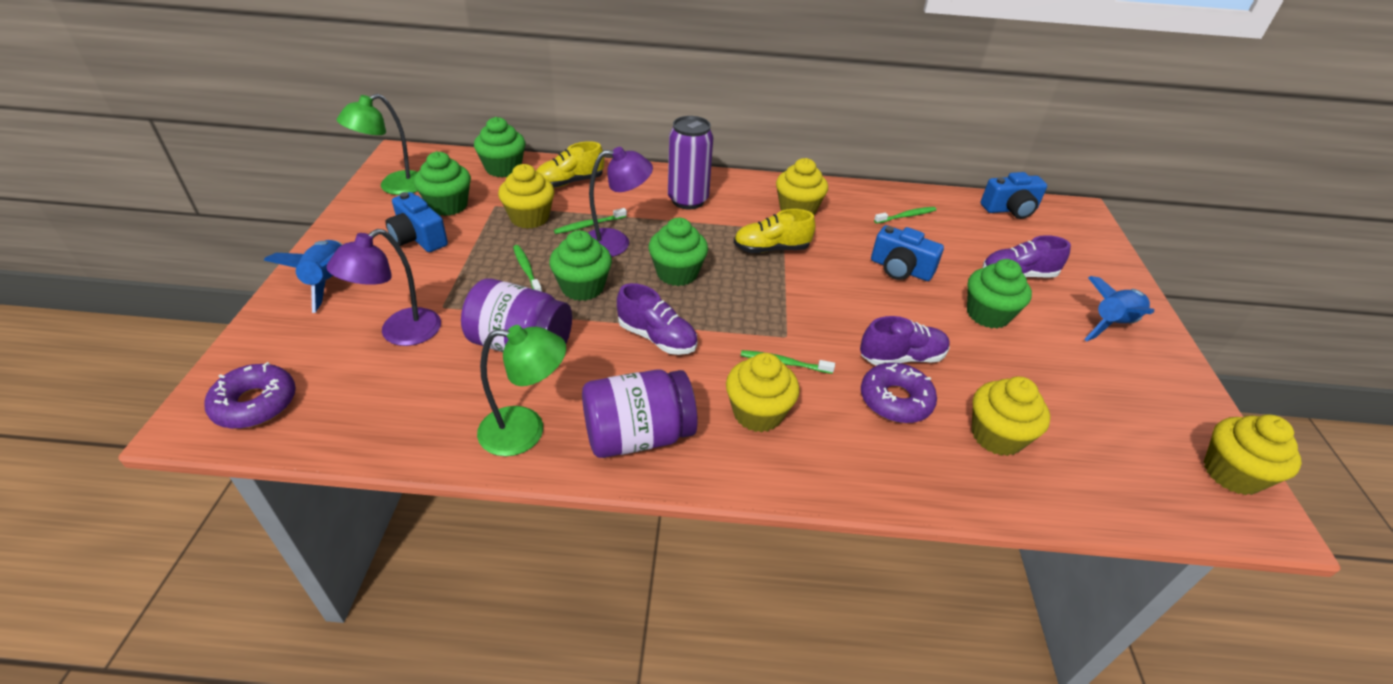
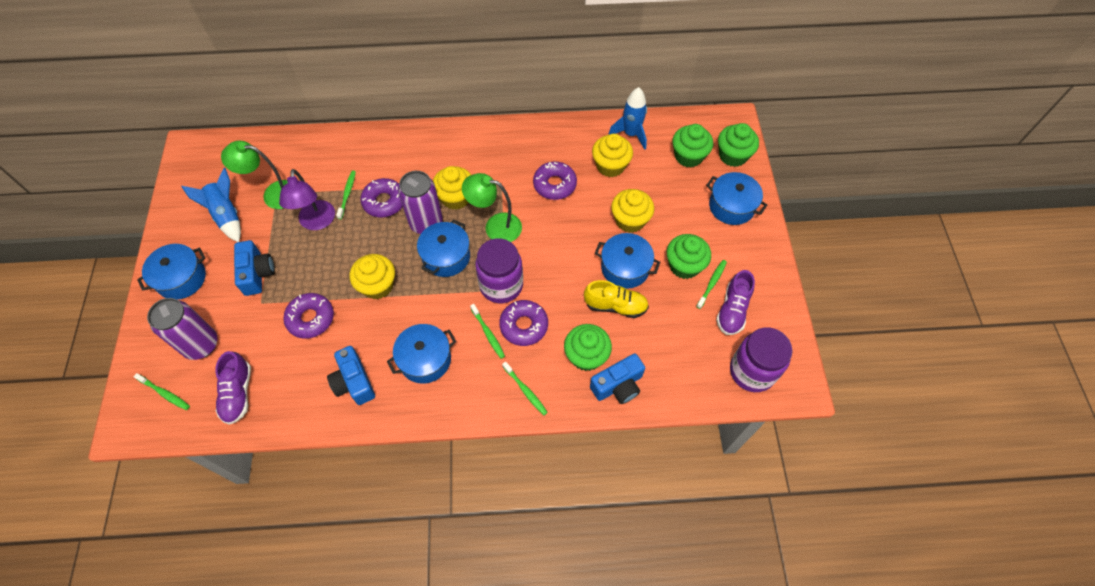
blue pot: 0 -> 5
green cupcake: 5 -> 4
green toothbrush: 4 -> 5
purple can: 1 -> 2
purple donut: 2 -> 4
purple lamp: 2 -> 1
purple shoe: 3 -> 2
yellow cupcake: 5 -> 4
yellow shoe: 2 -> 1

